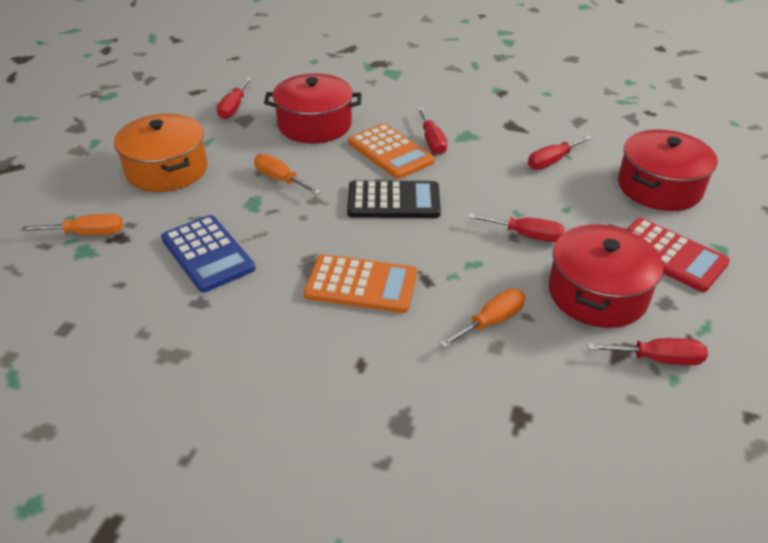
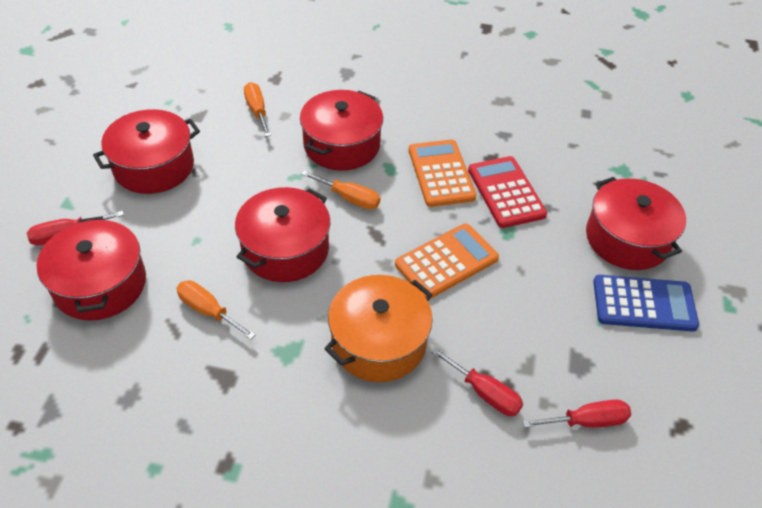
black calculator: 1 -> 0
red pot: 3 -> 5
red screwdriver: 5 -> 3

